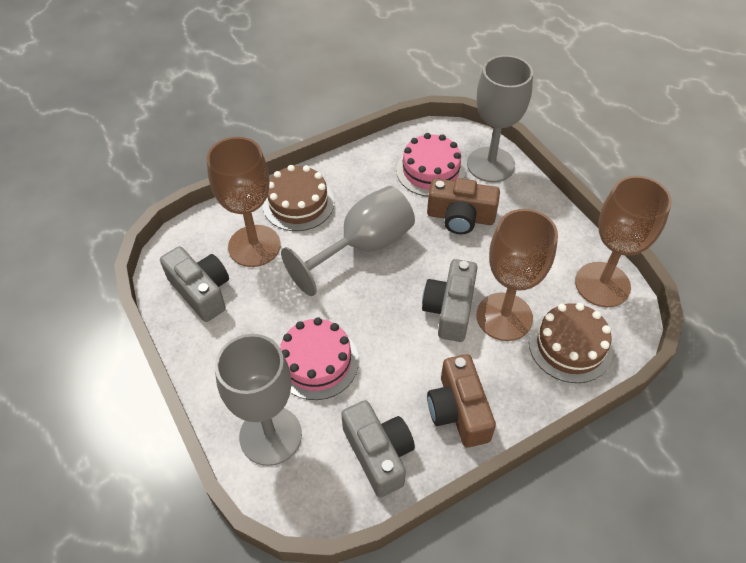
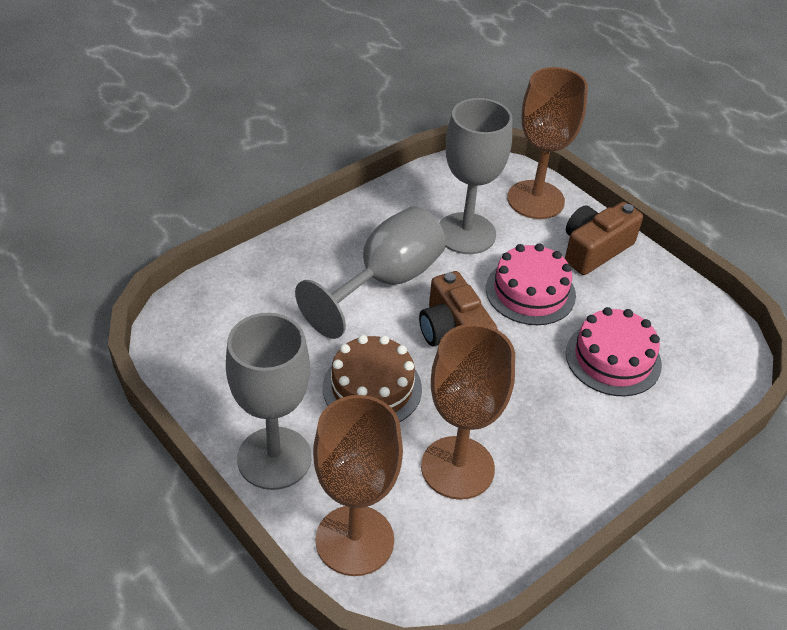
brown cake: 2 -> 1
grey camera: 3 -> 0

